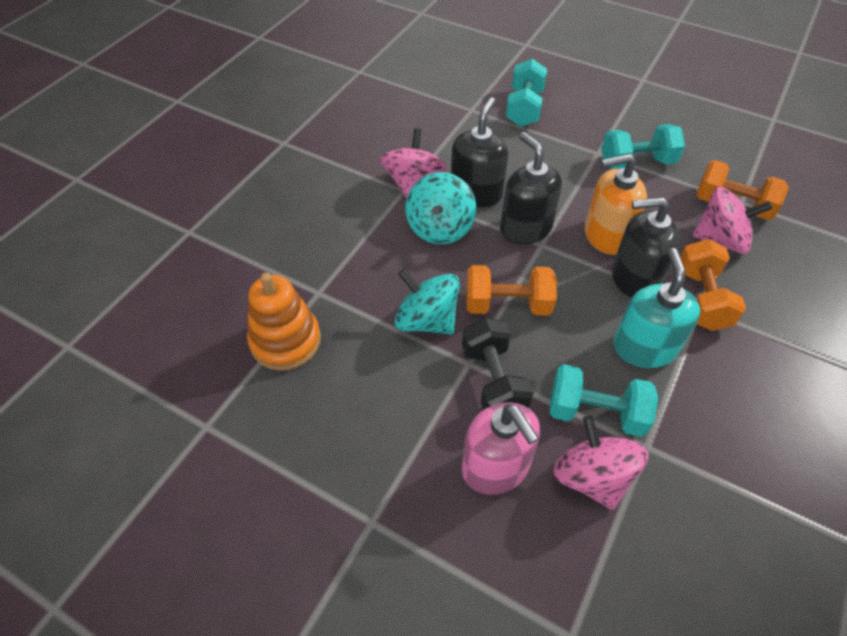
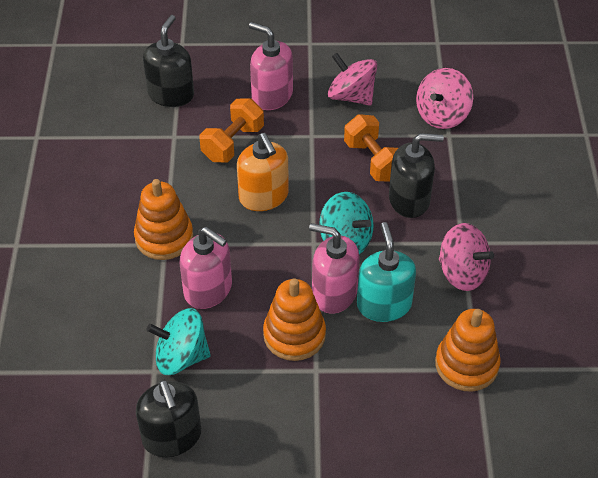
black dumbbell: 1 -> 0
orange dumbbell: 3 -> 2
orange stacking toy: 1 -> 3
pink soap dispenser: 1 -> 3
turquoise dumbbell: 3 -> 0

